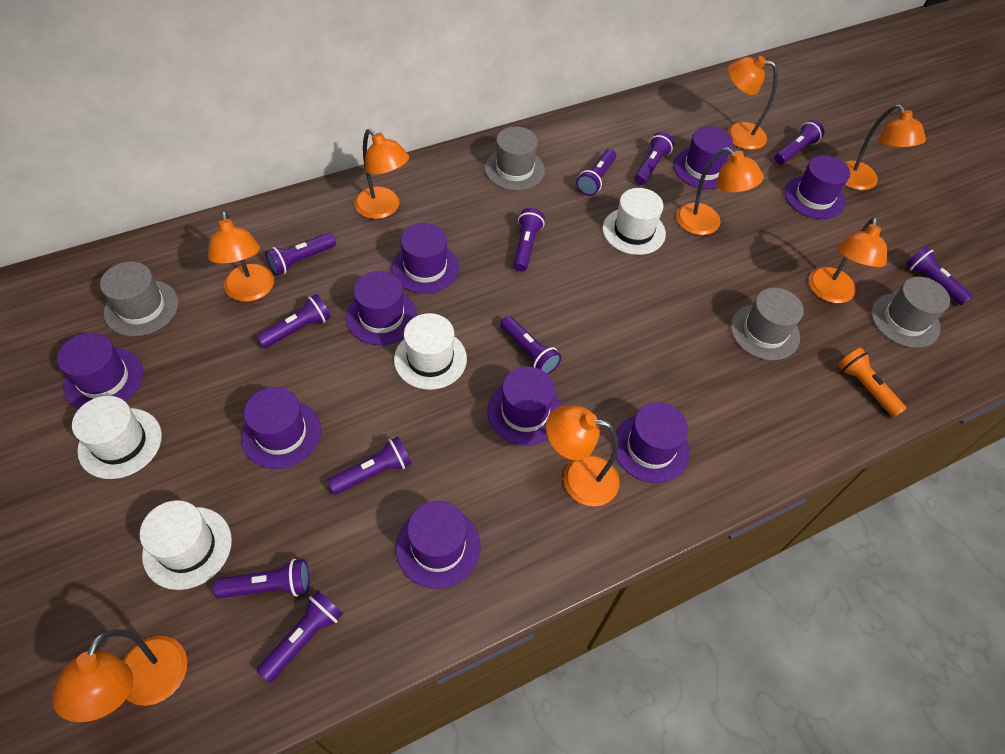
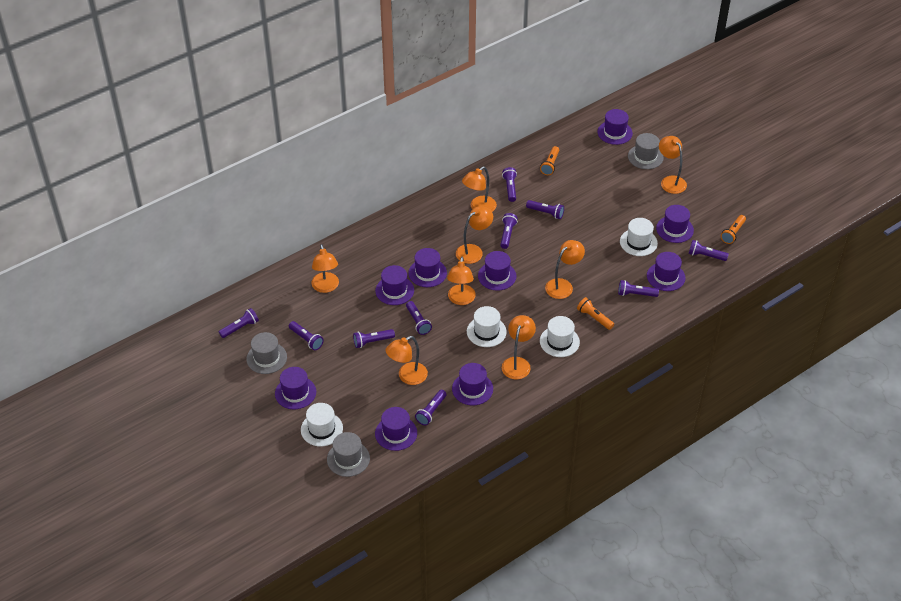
grey hat: 4 -> 3
orange flashlight: 1 -> 3
purple flashlight: 11 -> 10

